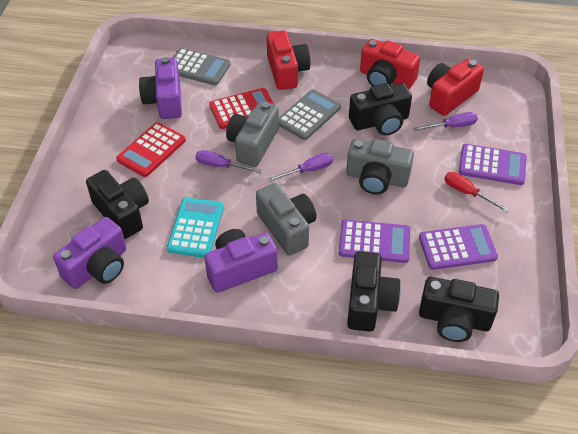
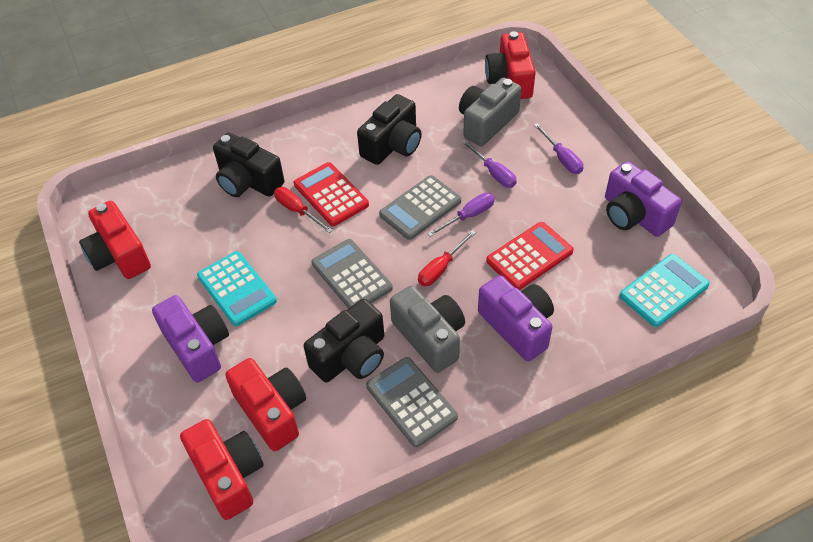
black camera: 4 -> 3
grey calculator: 2 -> 3
grey camera: 3 -> 2
purple calculator: 3 -> 0
red camera: 3 -> 4
red screwdriver: 1 -> 2
turquoise calculator: 1 -> 2

